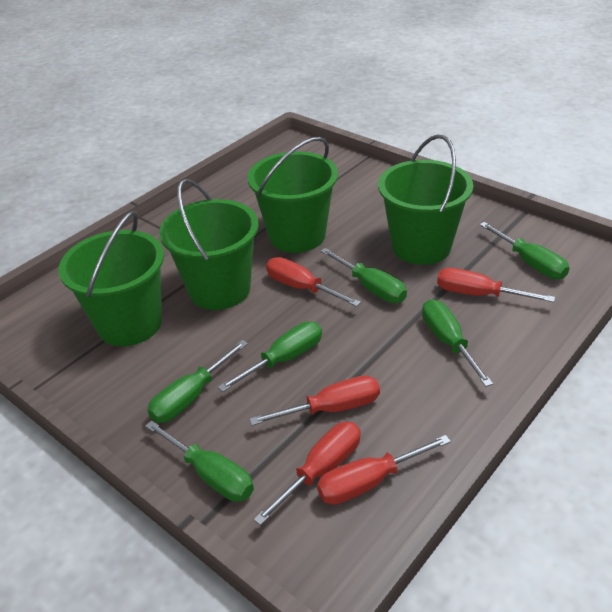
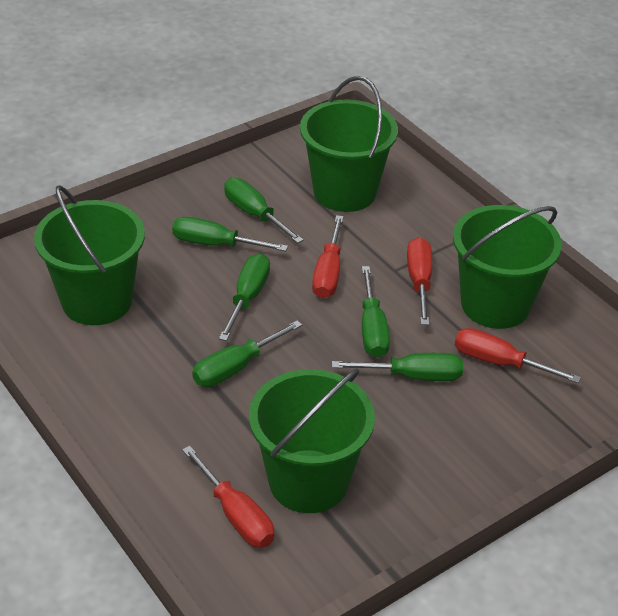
red screwdriver: 5 -> 4

